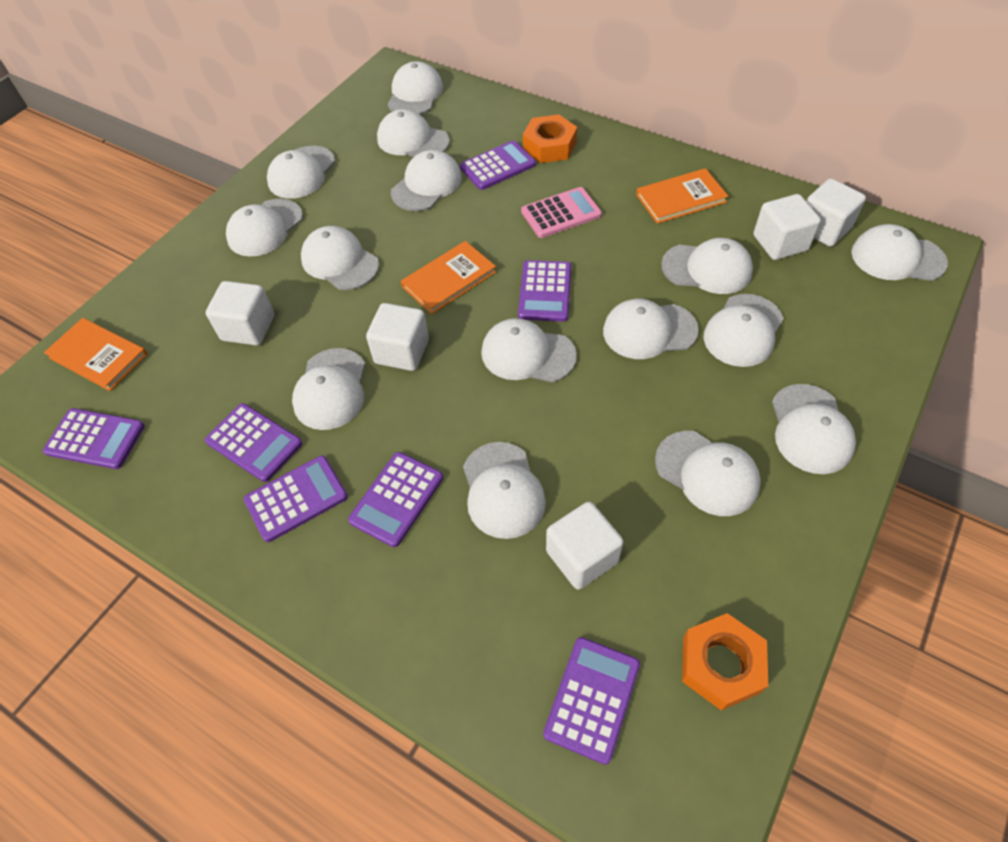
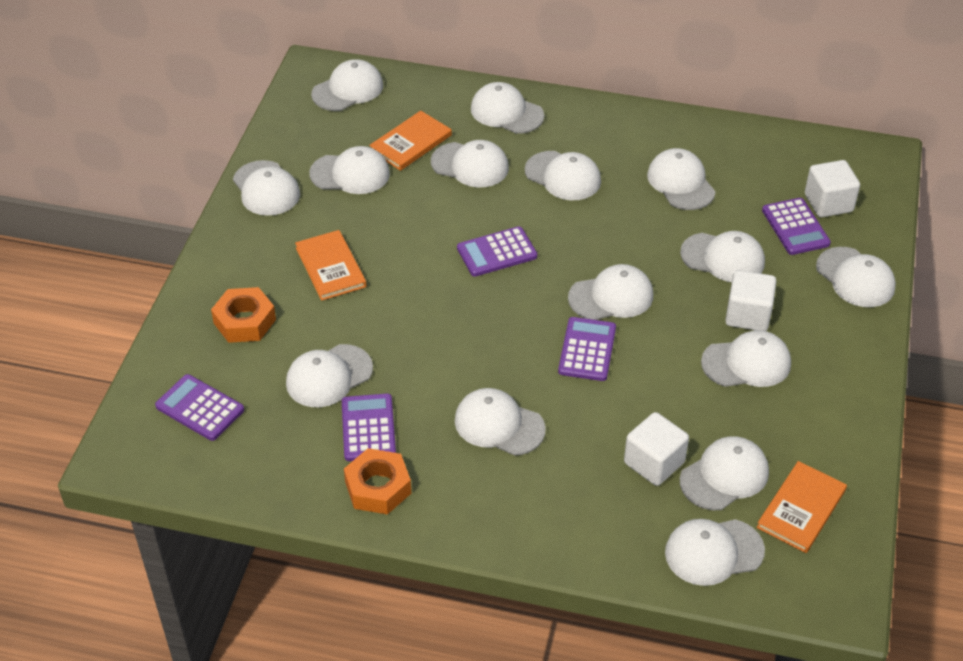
pink calculator: 1 -> 0
purple calculator: 7 -> 5
white cube: 5 -> 3

